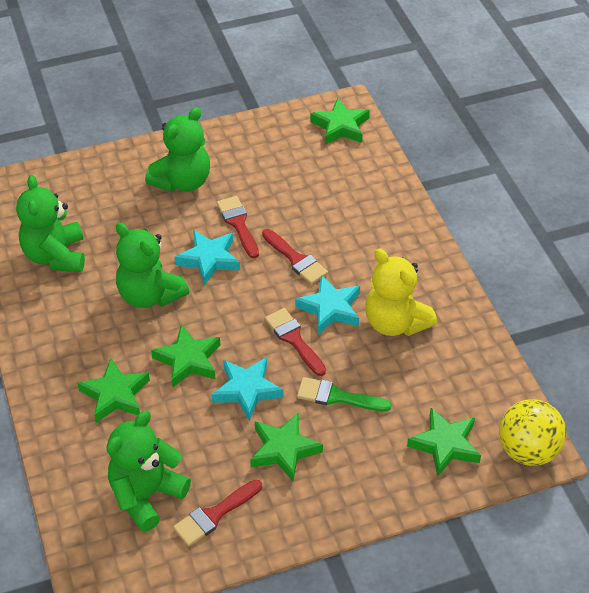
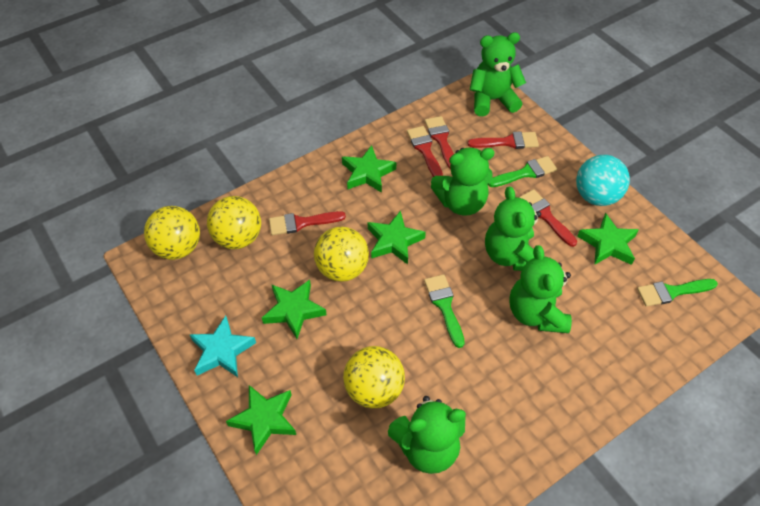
green brush: 1 -> 3
green teddy bear: 4 -> 5
red brush: 4 -> 5
turquoise ball: 0 -> 1
turquoise star: 3 -> 1
yellow ball: 1 -> 4
yellow teddy bear: 1 -> 0

